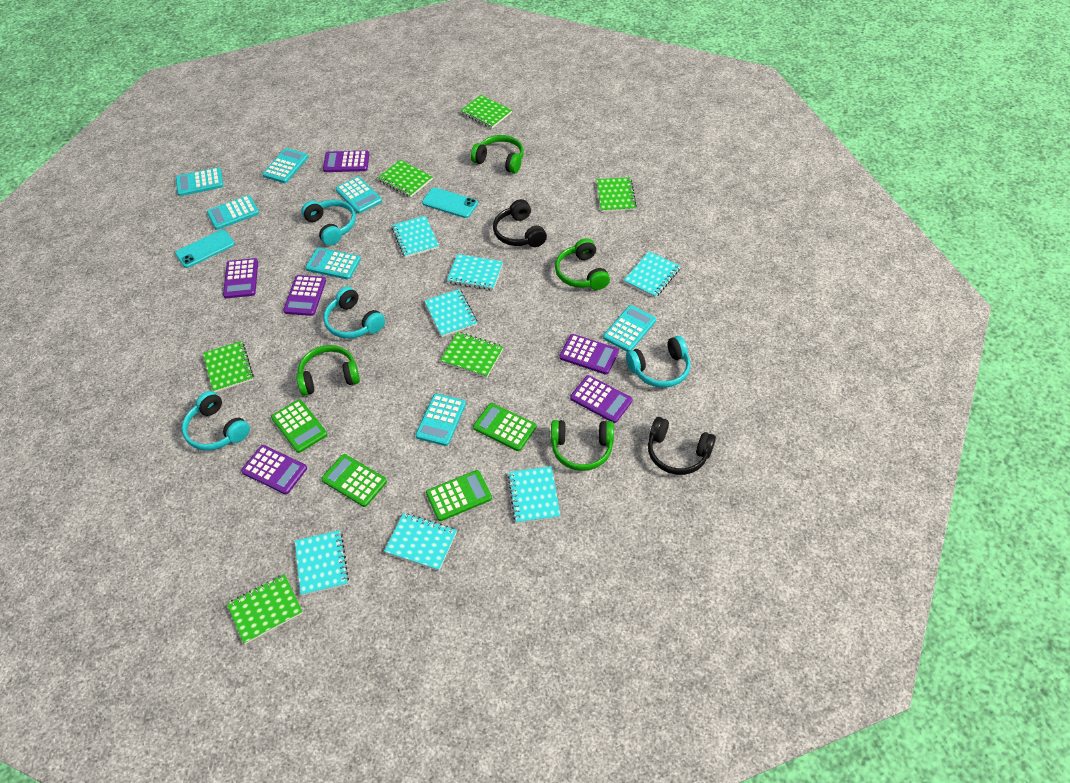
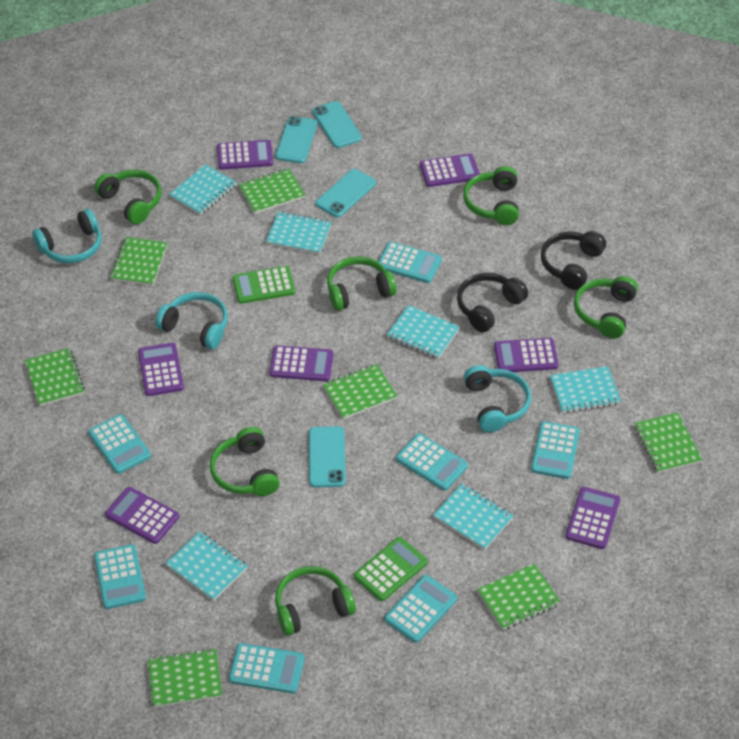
green calculator: 4 -> 2
green headphones: 4 -> 6
green notebook: 6 -> 7
purple calculator: 6 -> 7
turquoise headphones: 4 -> 3
turquoise notebook: 7 -> 6
turquoise phone: 2 -> 4

